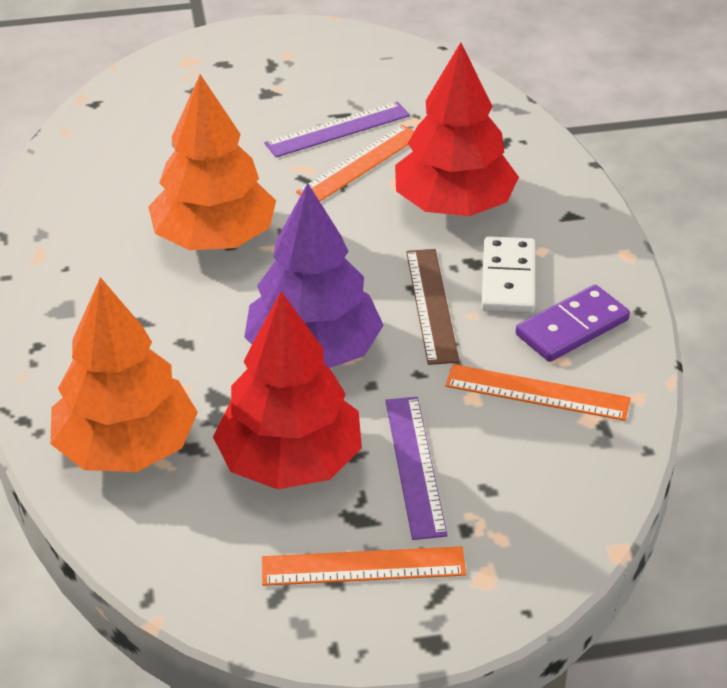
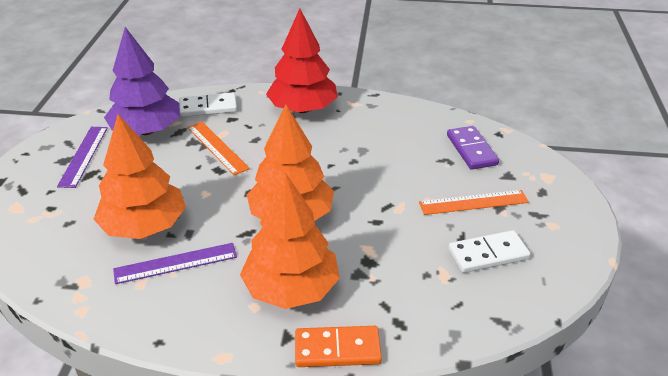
brown ruler: 1 -> 0
orange domino: 0 -> 1
orange ruler: 3 -> 2
orange tree: 2 -> 3
red tree: 2 -> 1
white domino: 1 -> 2

